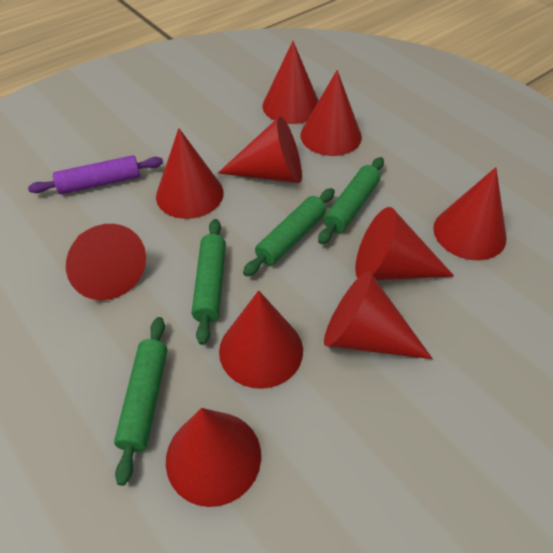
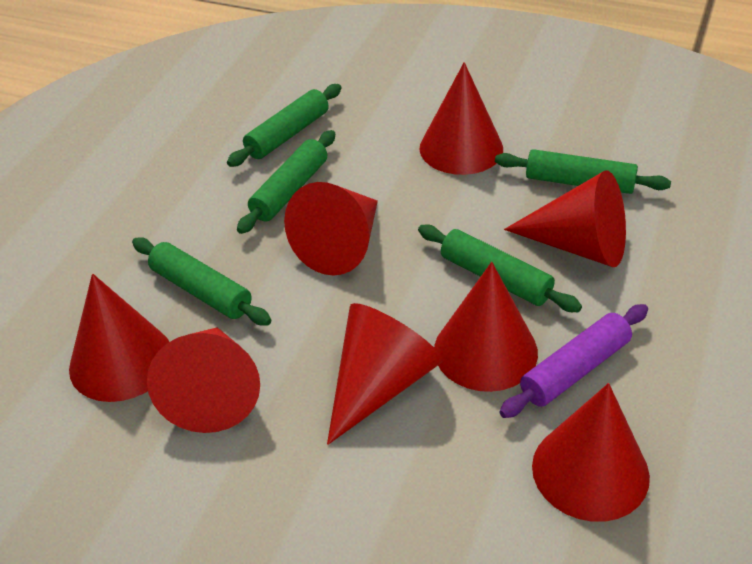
green rolling pin: 4 -> 5
red cone: 10 -> 8

